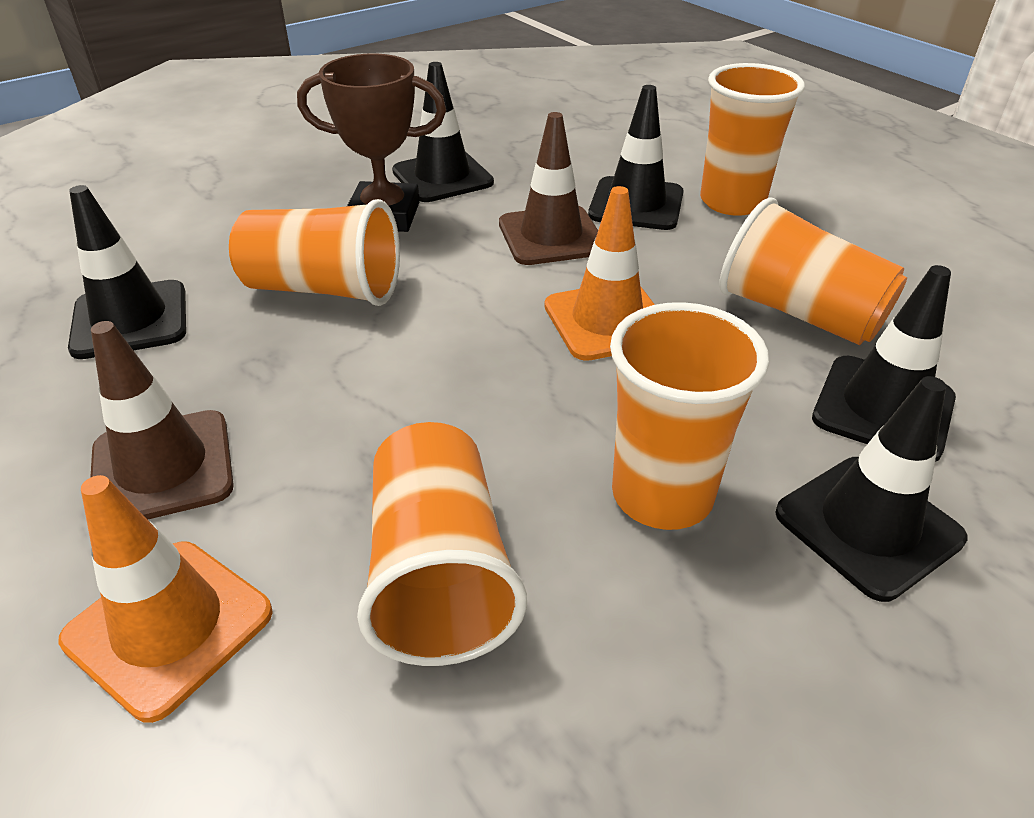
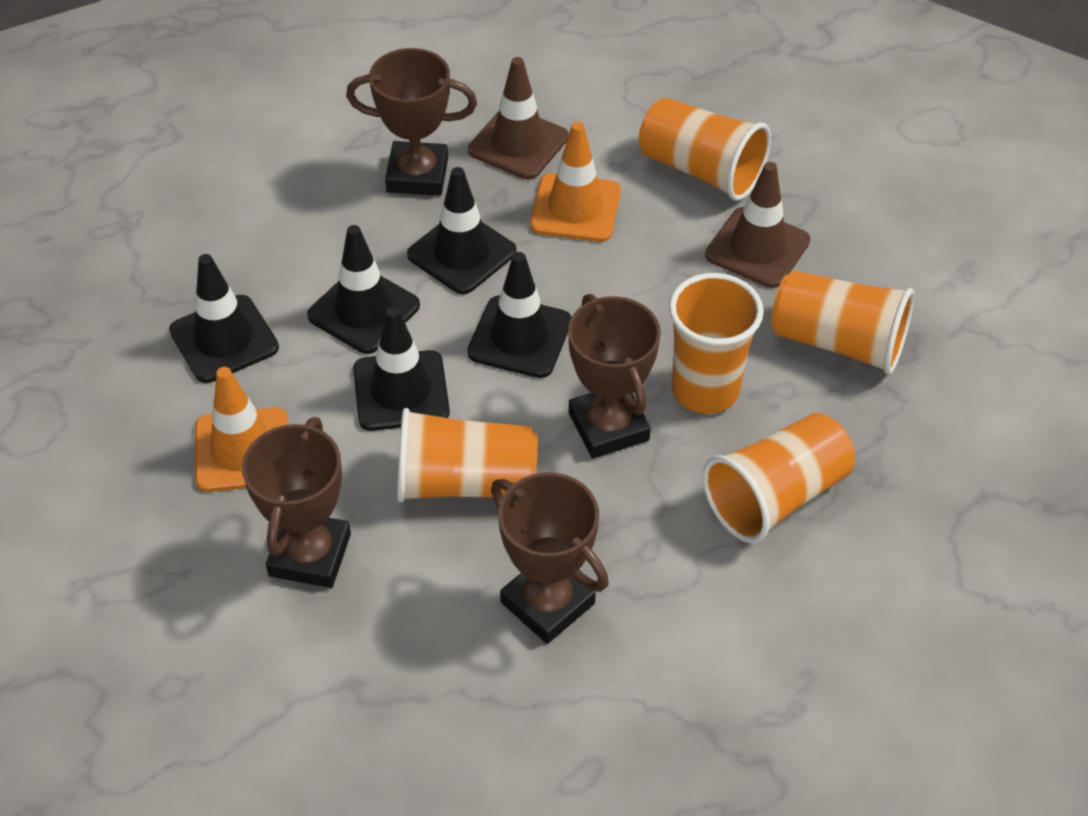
brown trophy: 1 -> 4

